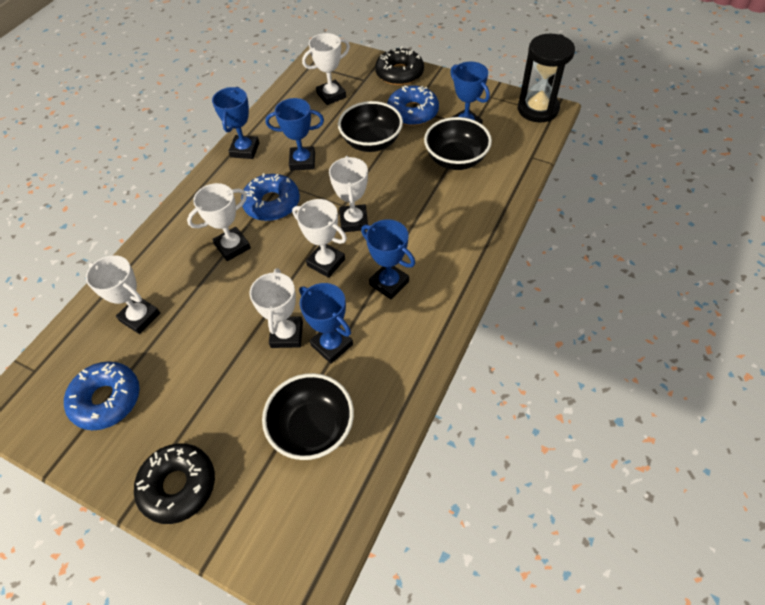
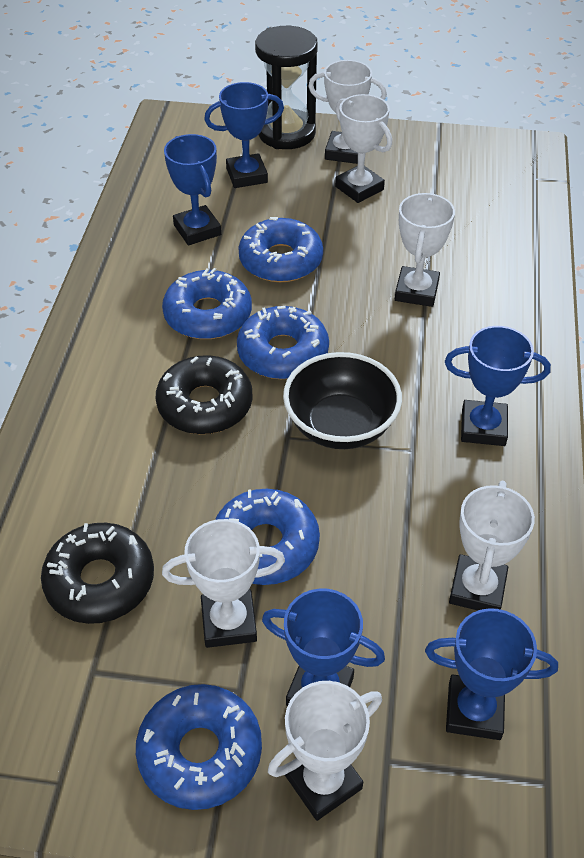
black bowl: 3 -> 1
blue donut: 3 -> 5

